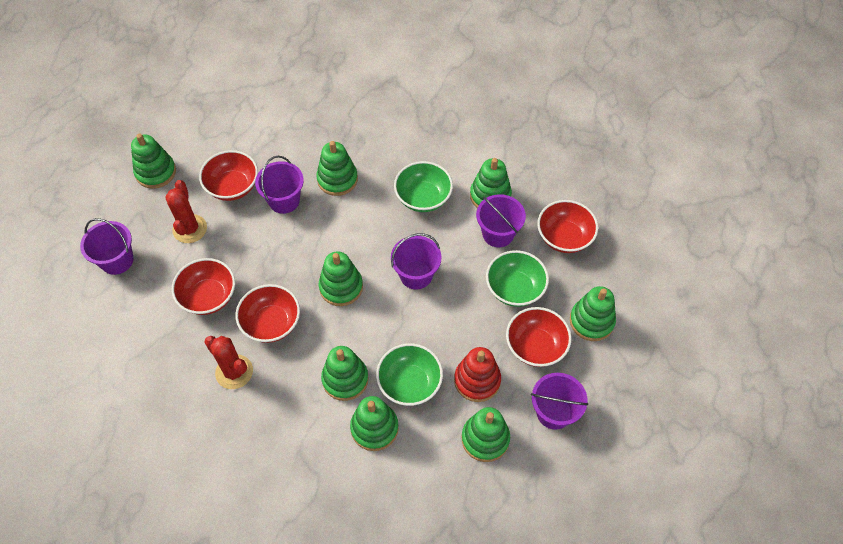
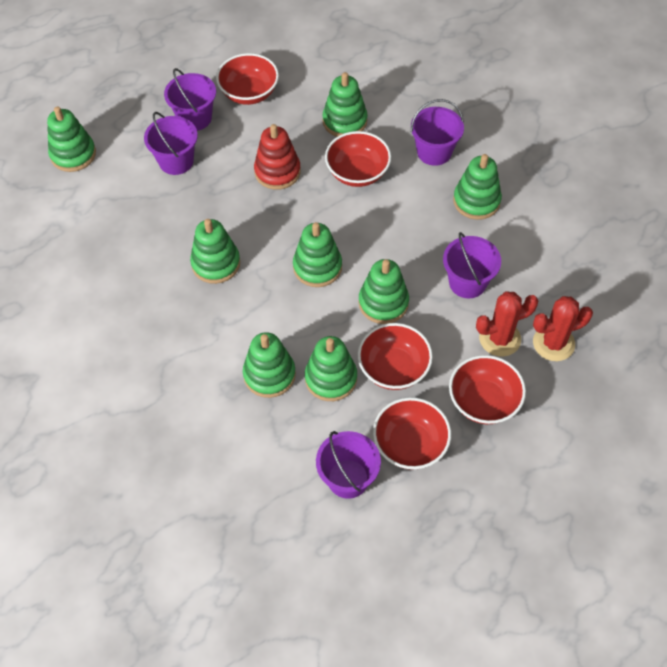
green bowl: 3 -> 0

